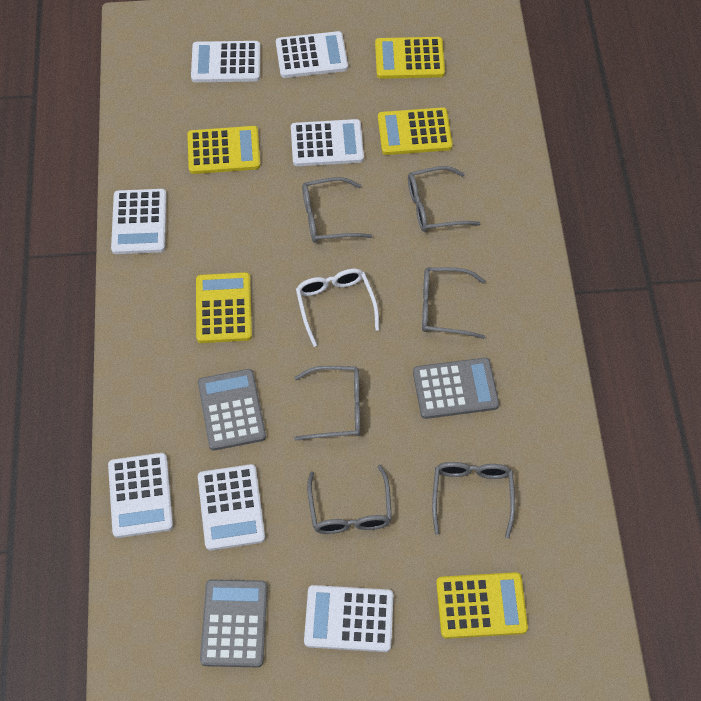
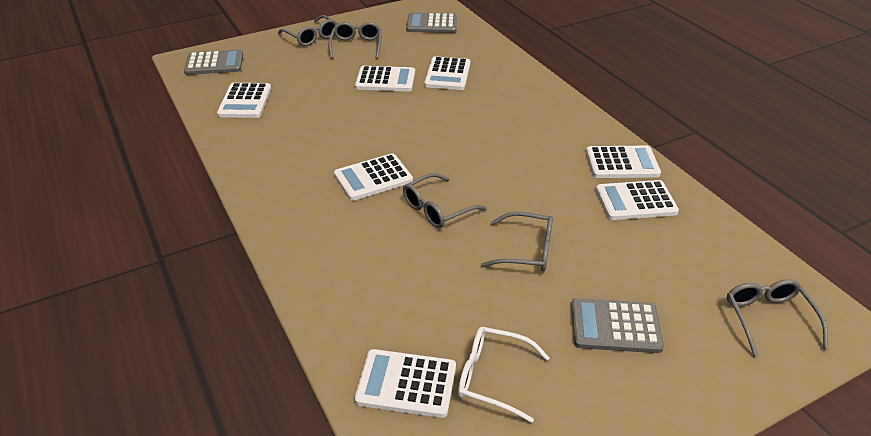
grey glasses: 6 -> 5
yellow calculator: 5 -> 0

